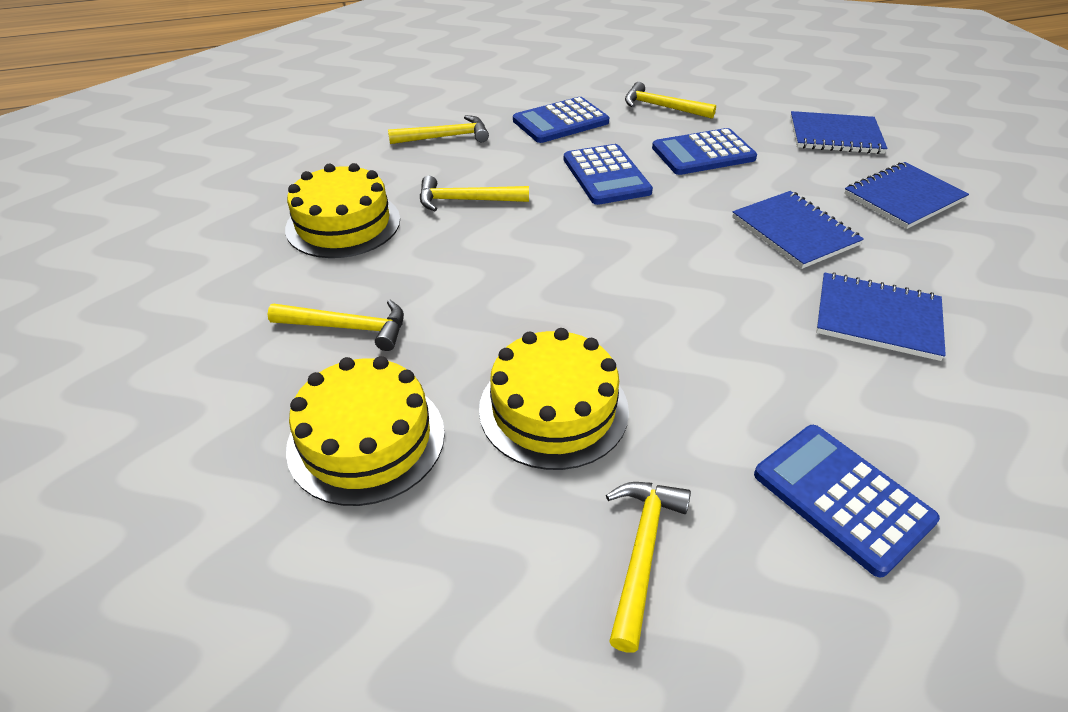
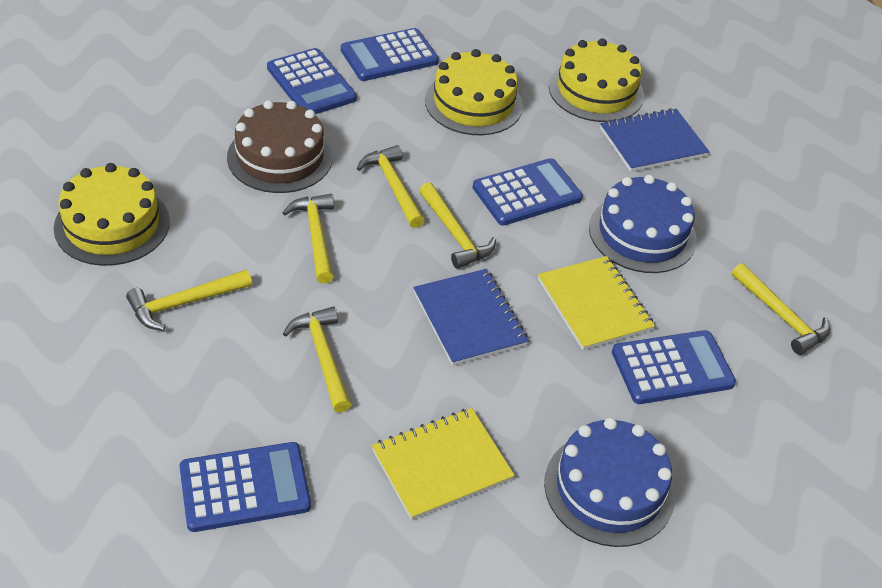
blue cake: 0 -> 2
blue calculator: 4 -> 5
blue notebook: 4 -> 2
brown cake: 0 -> 1
yellow hammer: 5 -> 6
yellow notebook: 0 -> 2

